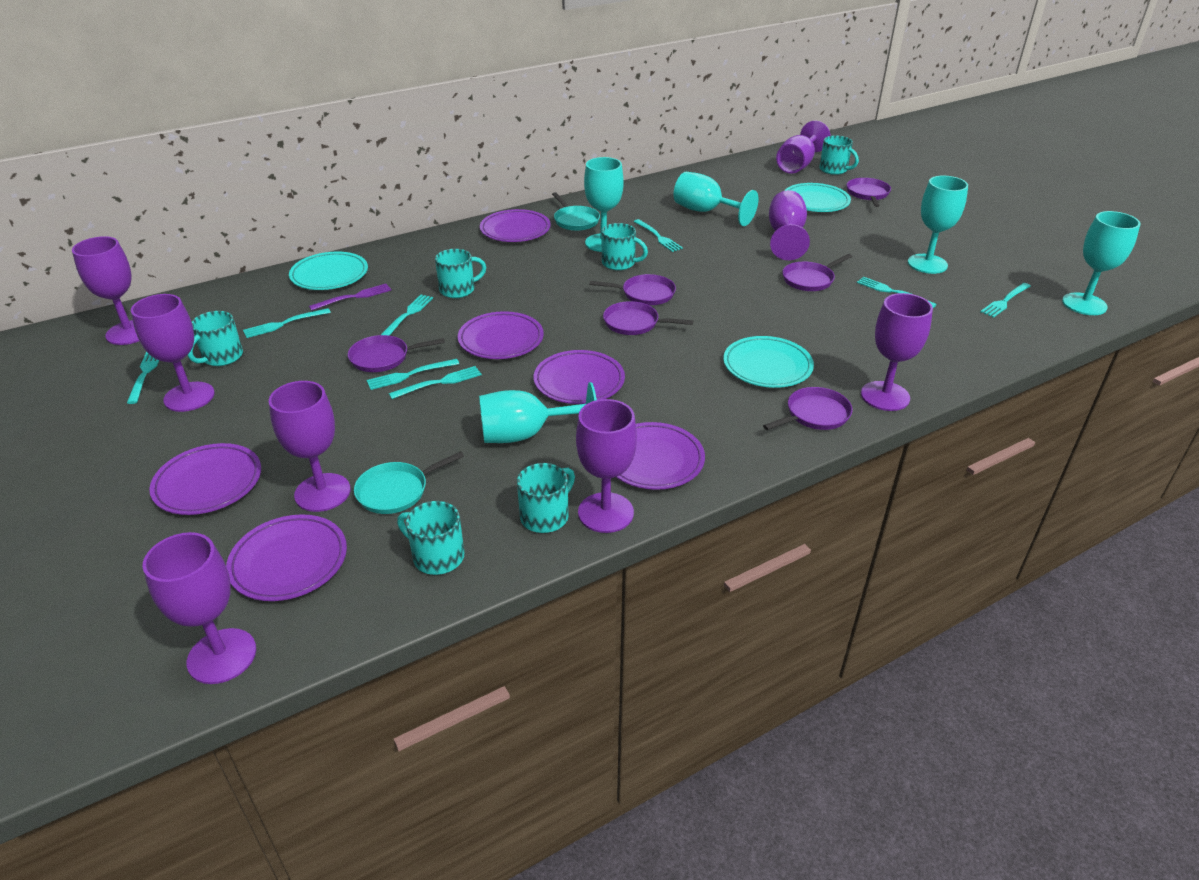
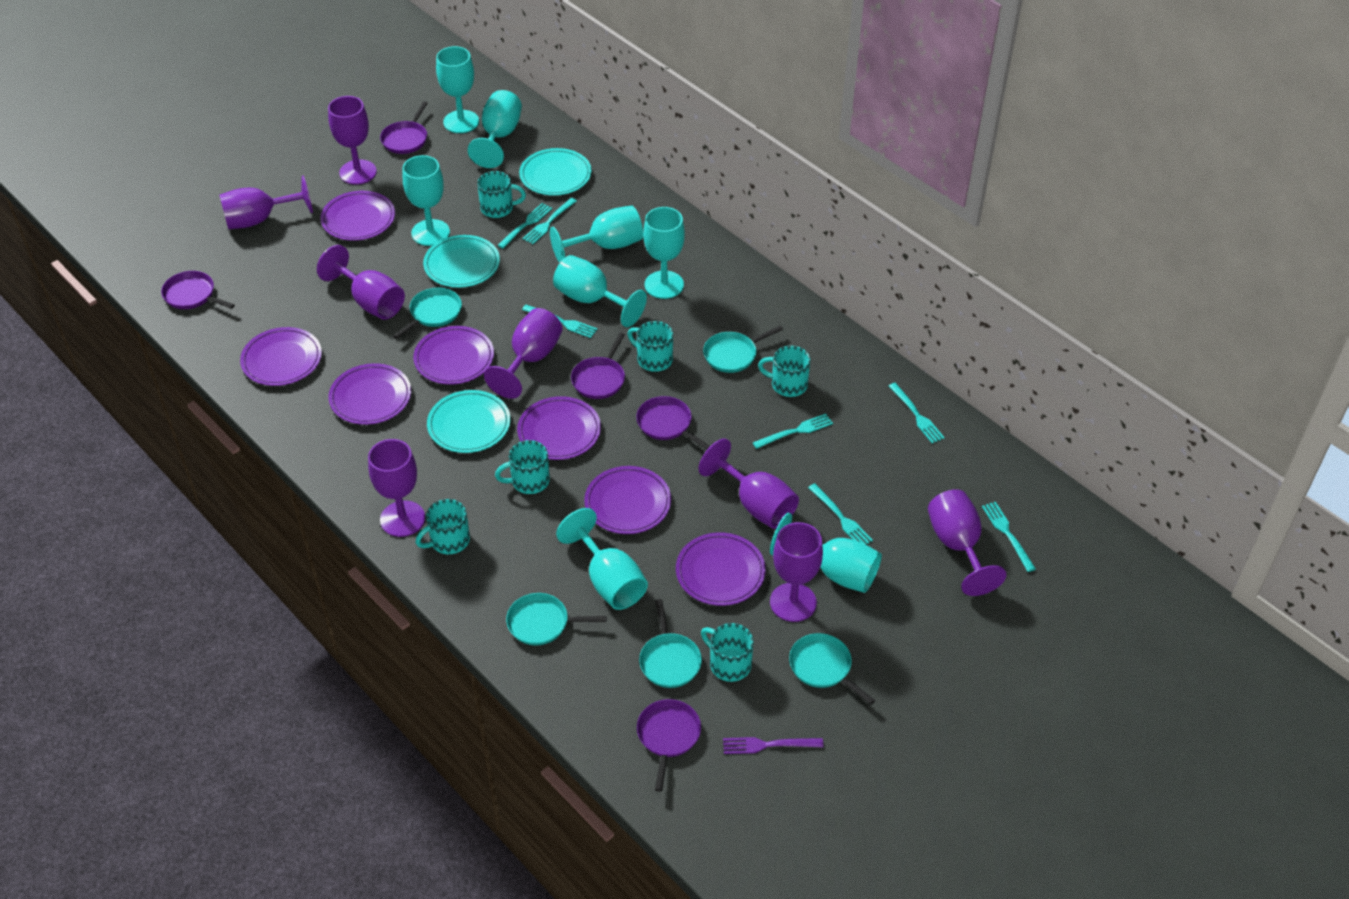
purple pan: 6 -> 5
purple plate: 6 -> 7
turquoise fork: 8 -> 7
turquoise goblet: 5 -> 8
turquoise pan: 2 -> 5

